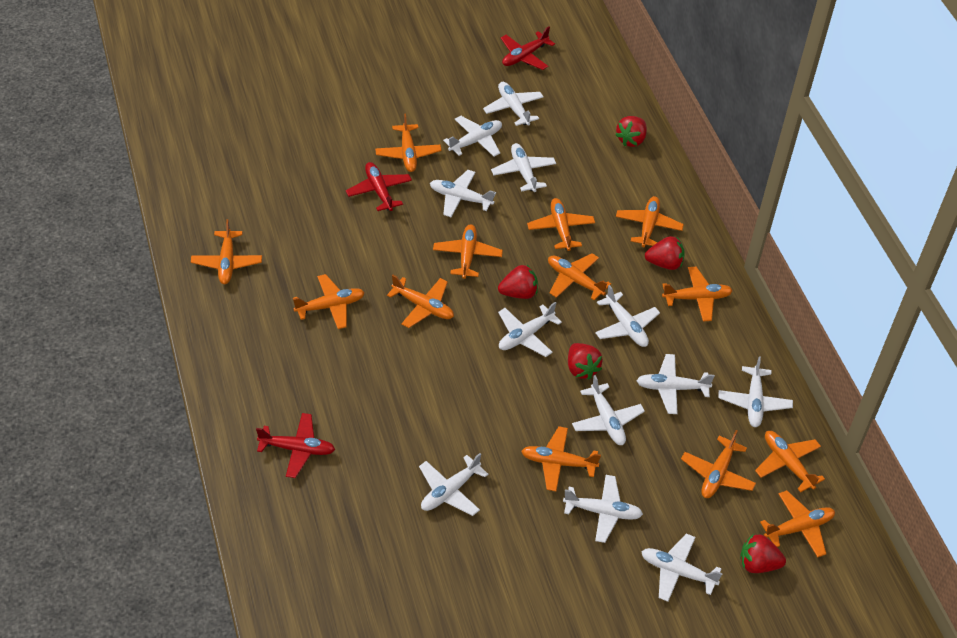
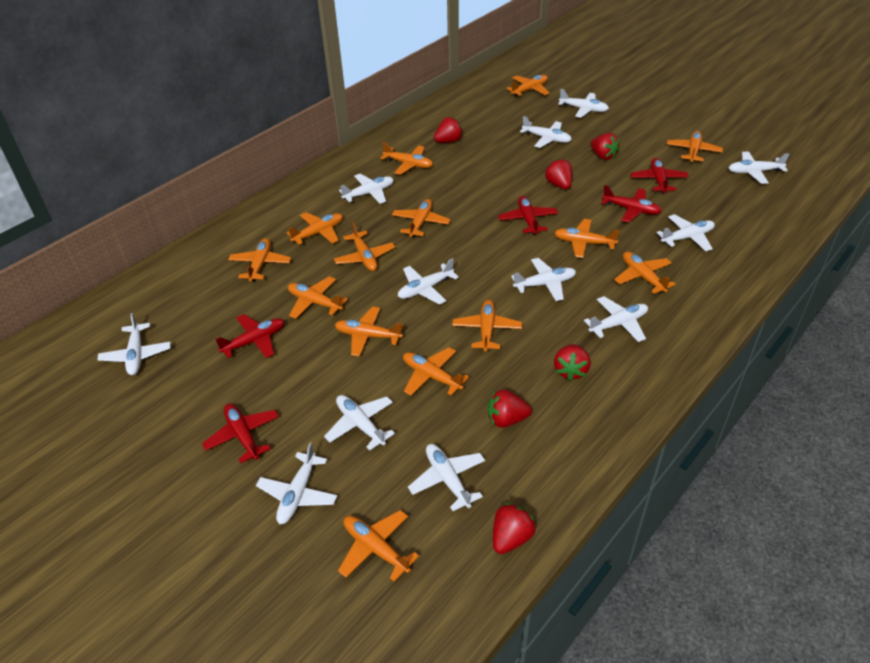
orange plane: 13 -> 14
red plane: 3 -> 5
red strawberry: 5 -> 6

